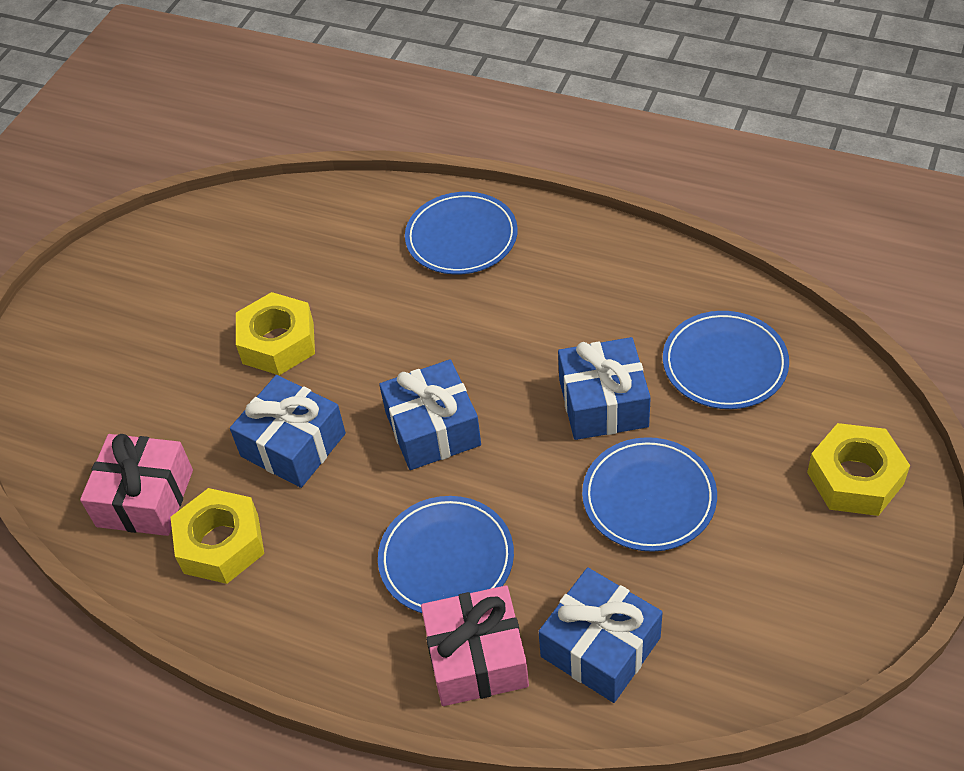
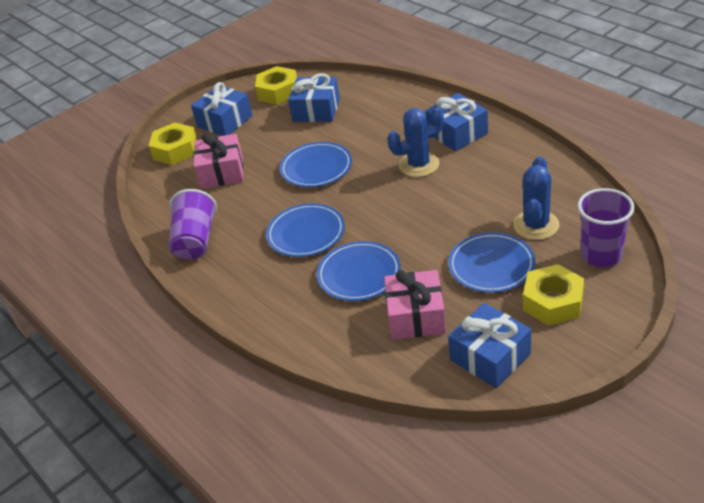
blue cactus: 0 -> 2
purple cup: 0 -> 2

